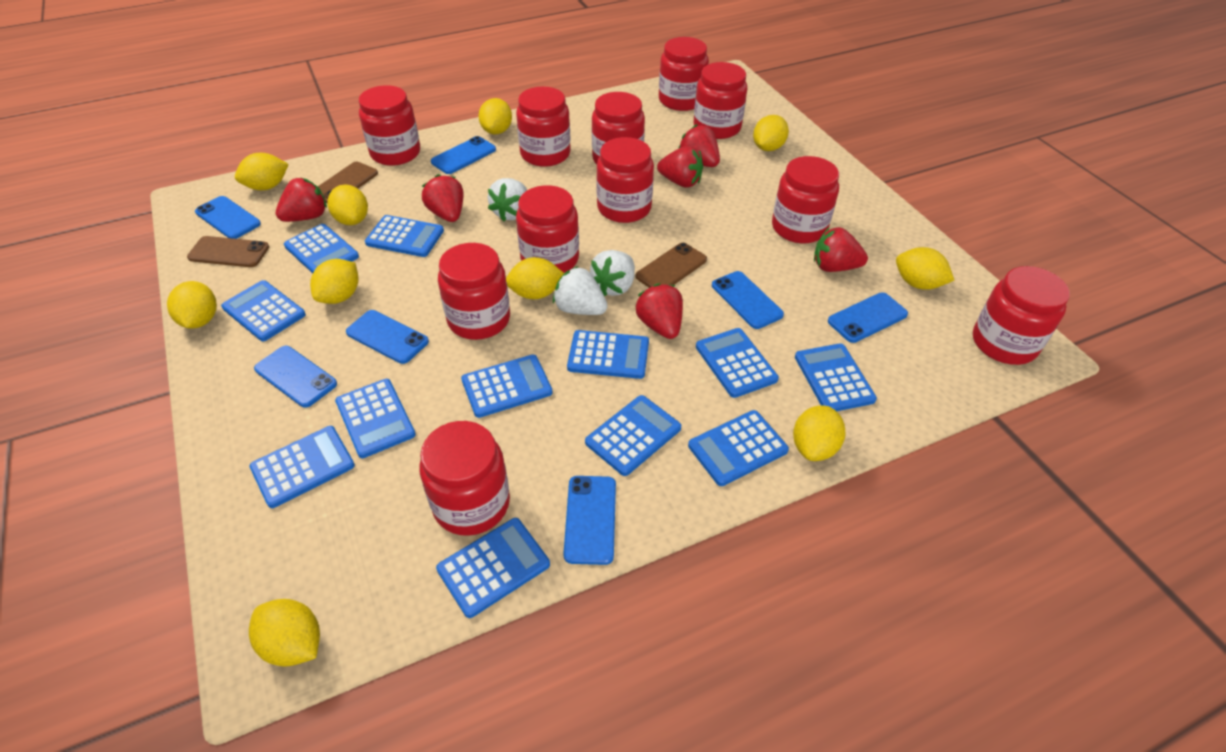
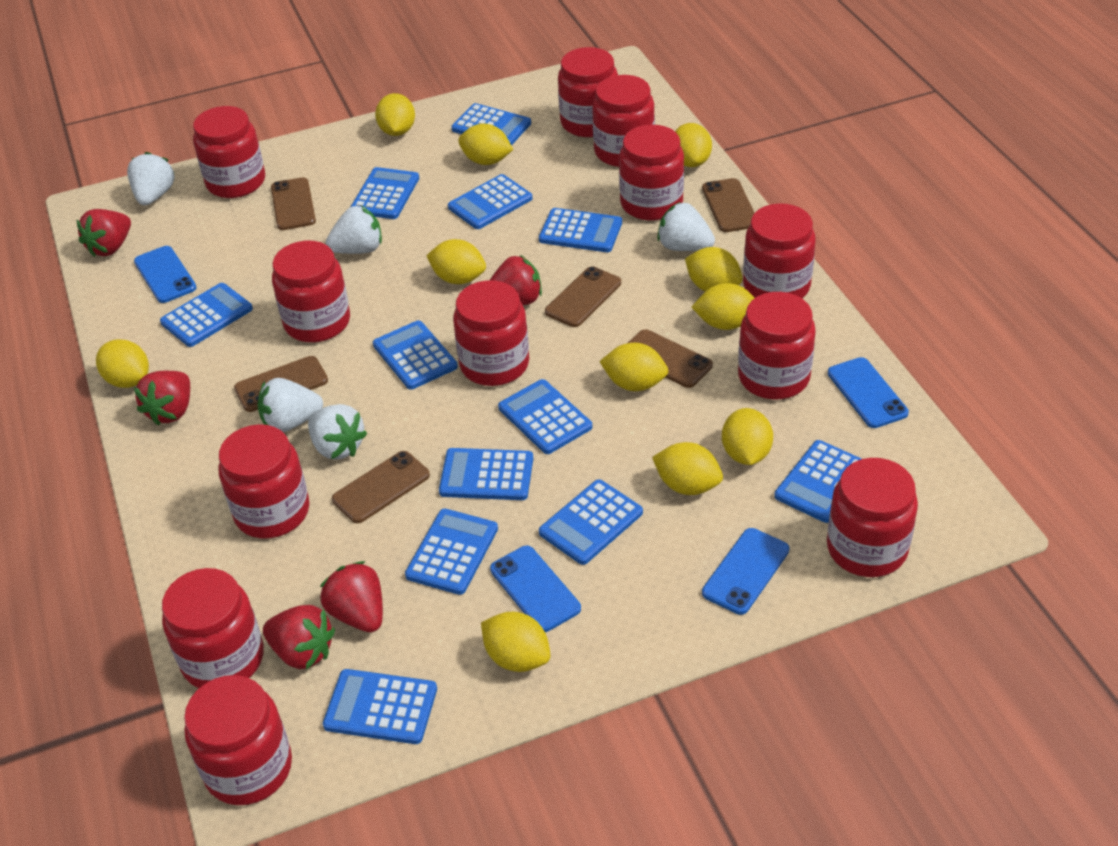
blue phone: 7 -> 4
brown phone: 3 -> 6
red jar: 11 -> 12
red strawberry: 6 -> 5
white strawberry: 3 -> 5
yellow lemon: 10 -> 11

